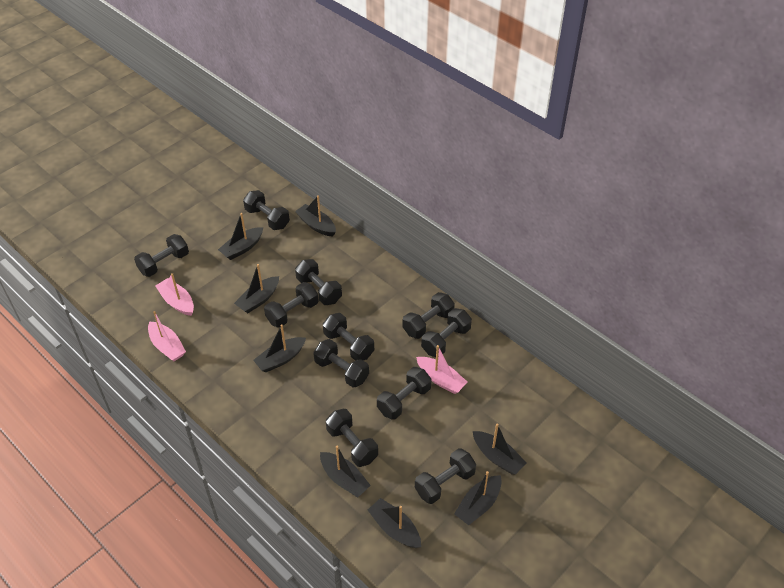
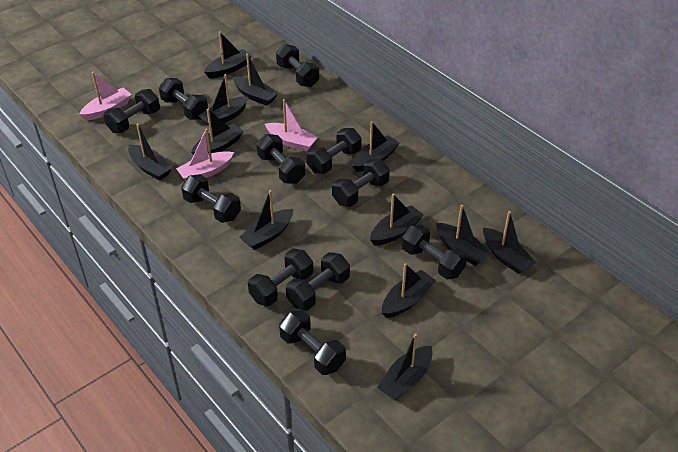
black boat: 8 -> 12

